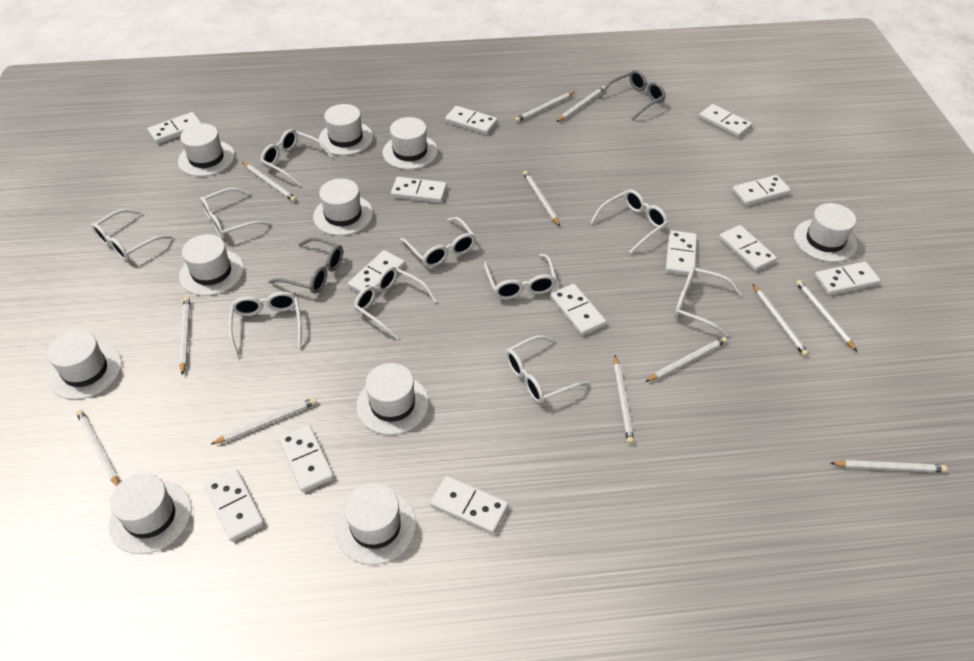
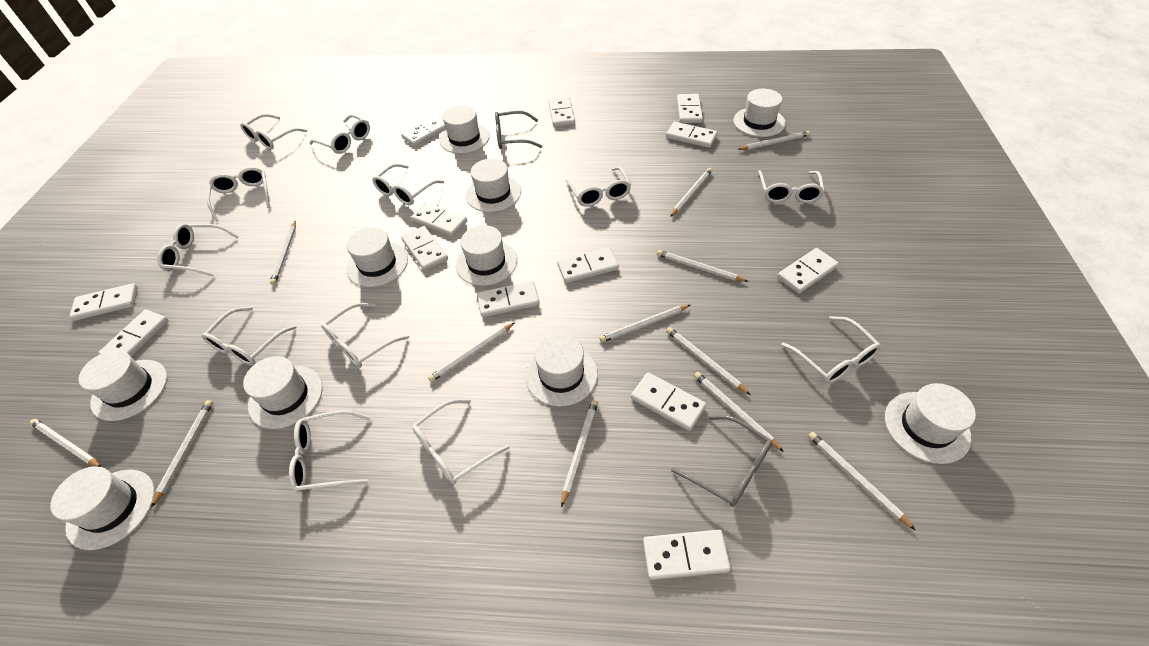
white glasses: 10 -> 12

